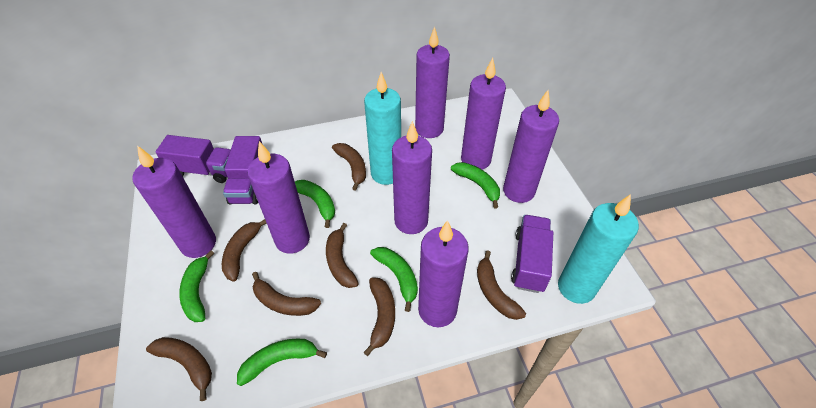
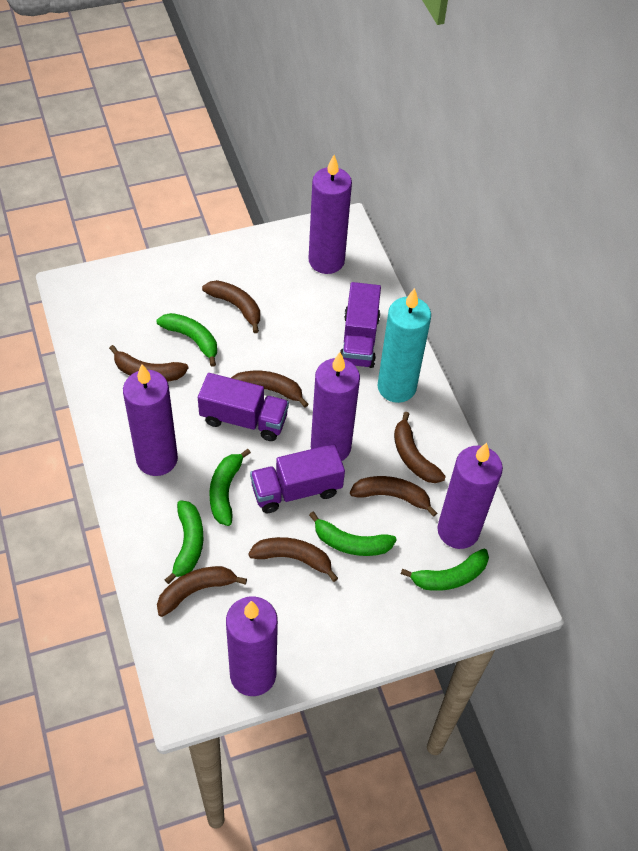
purple candle: 7 -> 5
turquoise candle: 2 -> 1

